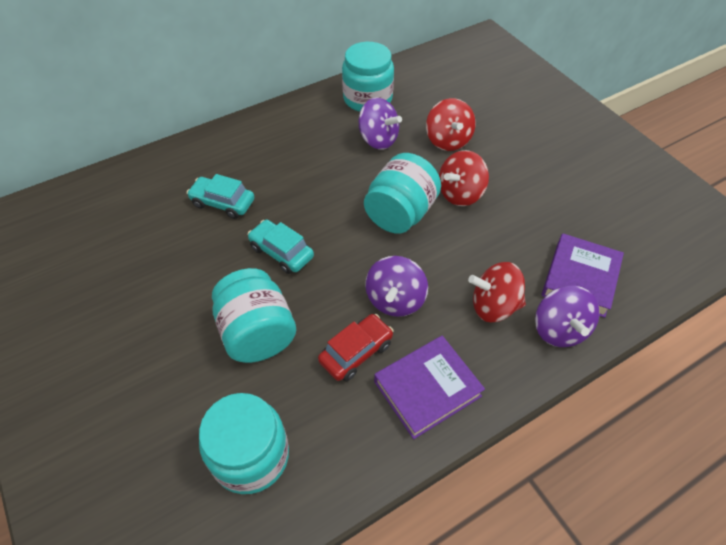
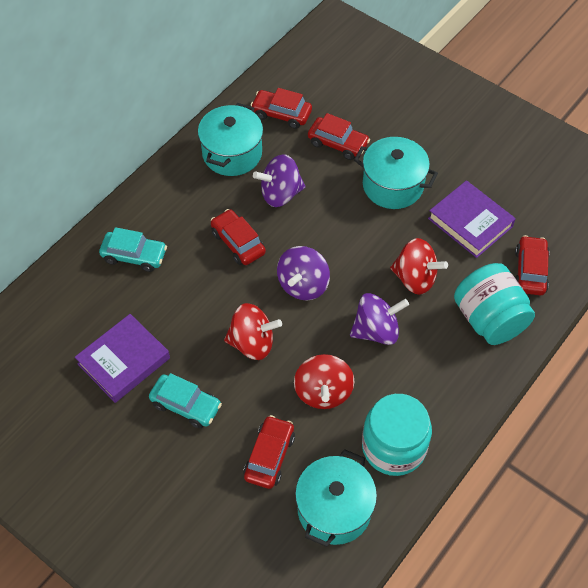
red car: 1 -> 5
turquoise jar: 4 -> 2
turquoise pot: 0 -> 3

